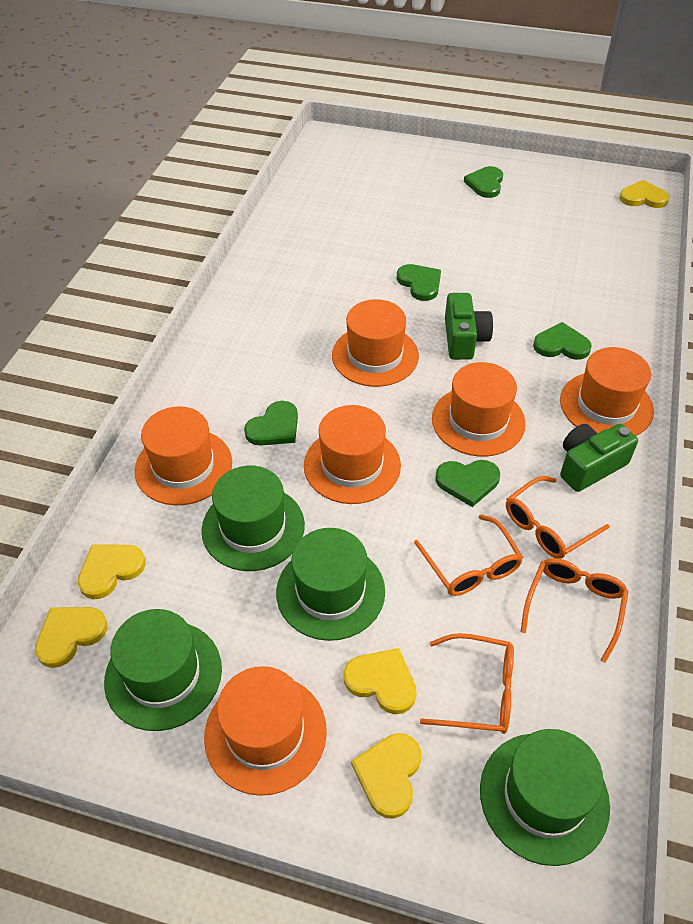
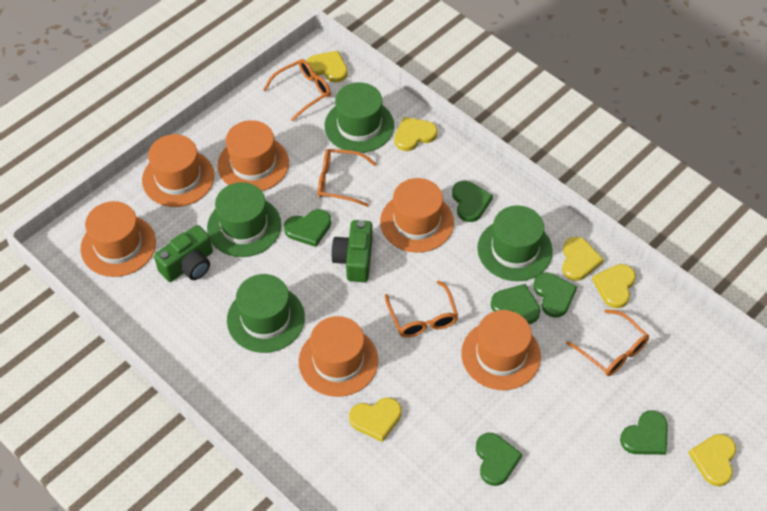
green heart: 5 -> 6
yellow heart: 5 -> 6

